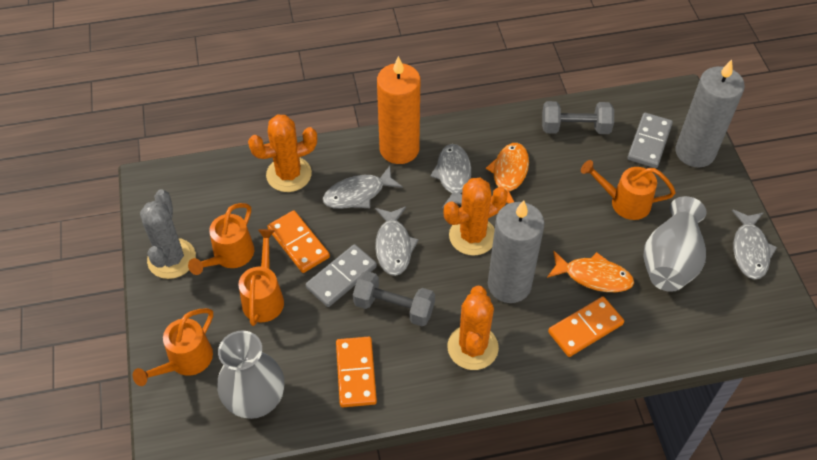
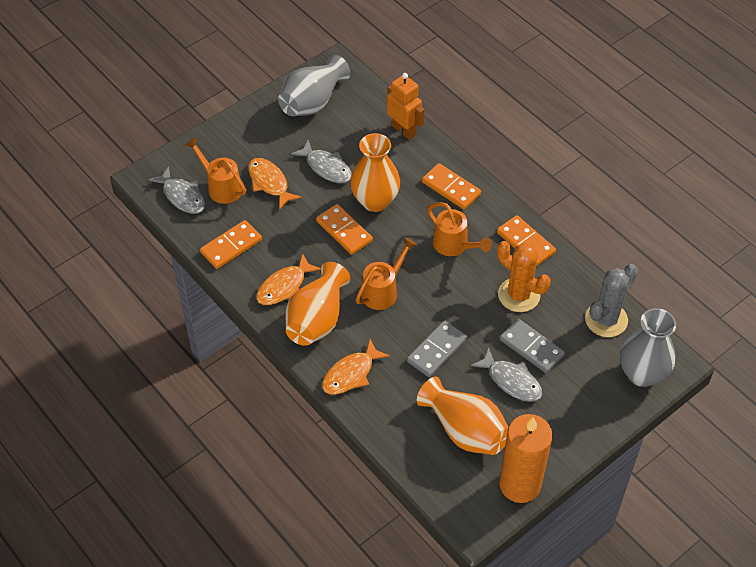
grey candle: 2 -> 0
grey dumbbell: 2 -> 0
grey fish: 4 -> 3
orange cactus: 3 -> 1
orange domino: 3 -> 4
orange fish: 2 -> 3
orange robot: 0 -> 1
orange vase: 0 -> 3
orange watering can: 4 -> 3

